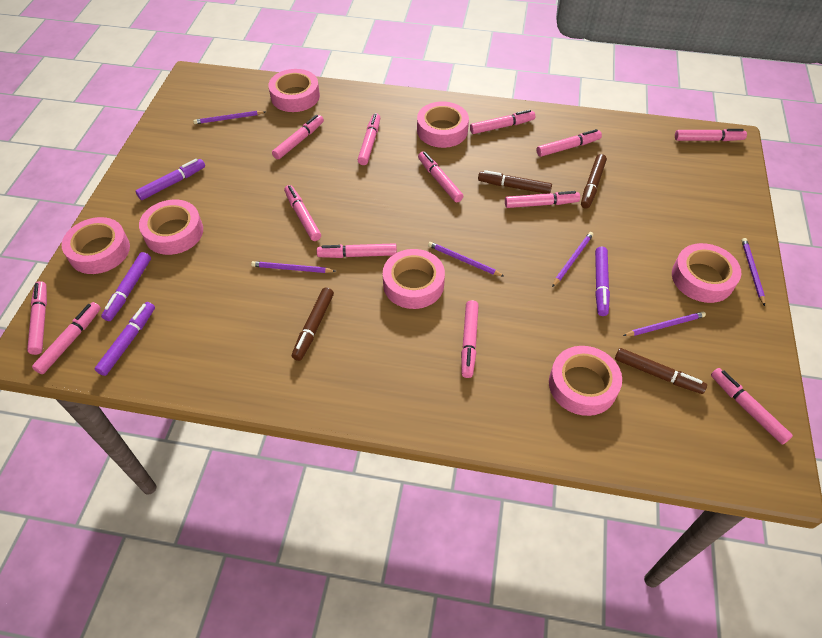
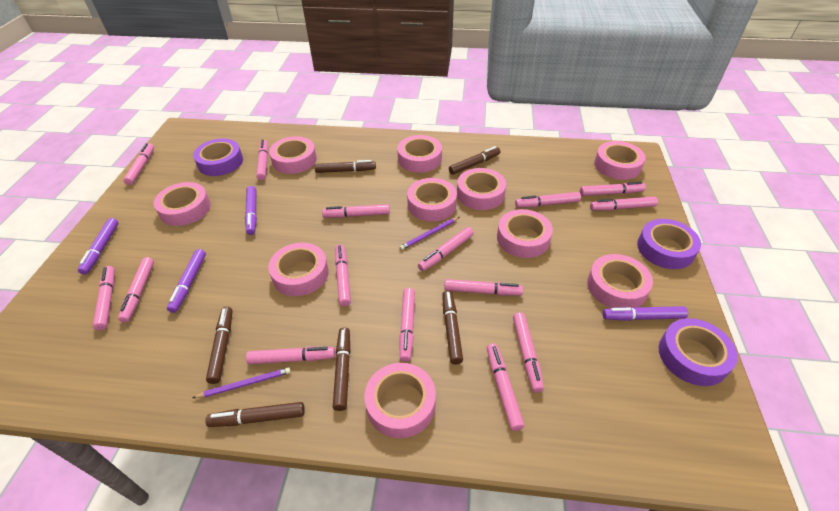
brown marker: 4 -> 6
pink marker: 13 -> 15
pink tape: 7 -> 10
purple pencil: 6 -> 2
purple tape: 0 -> 3

